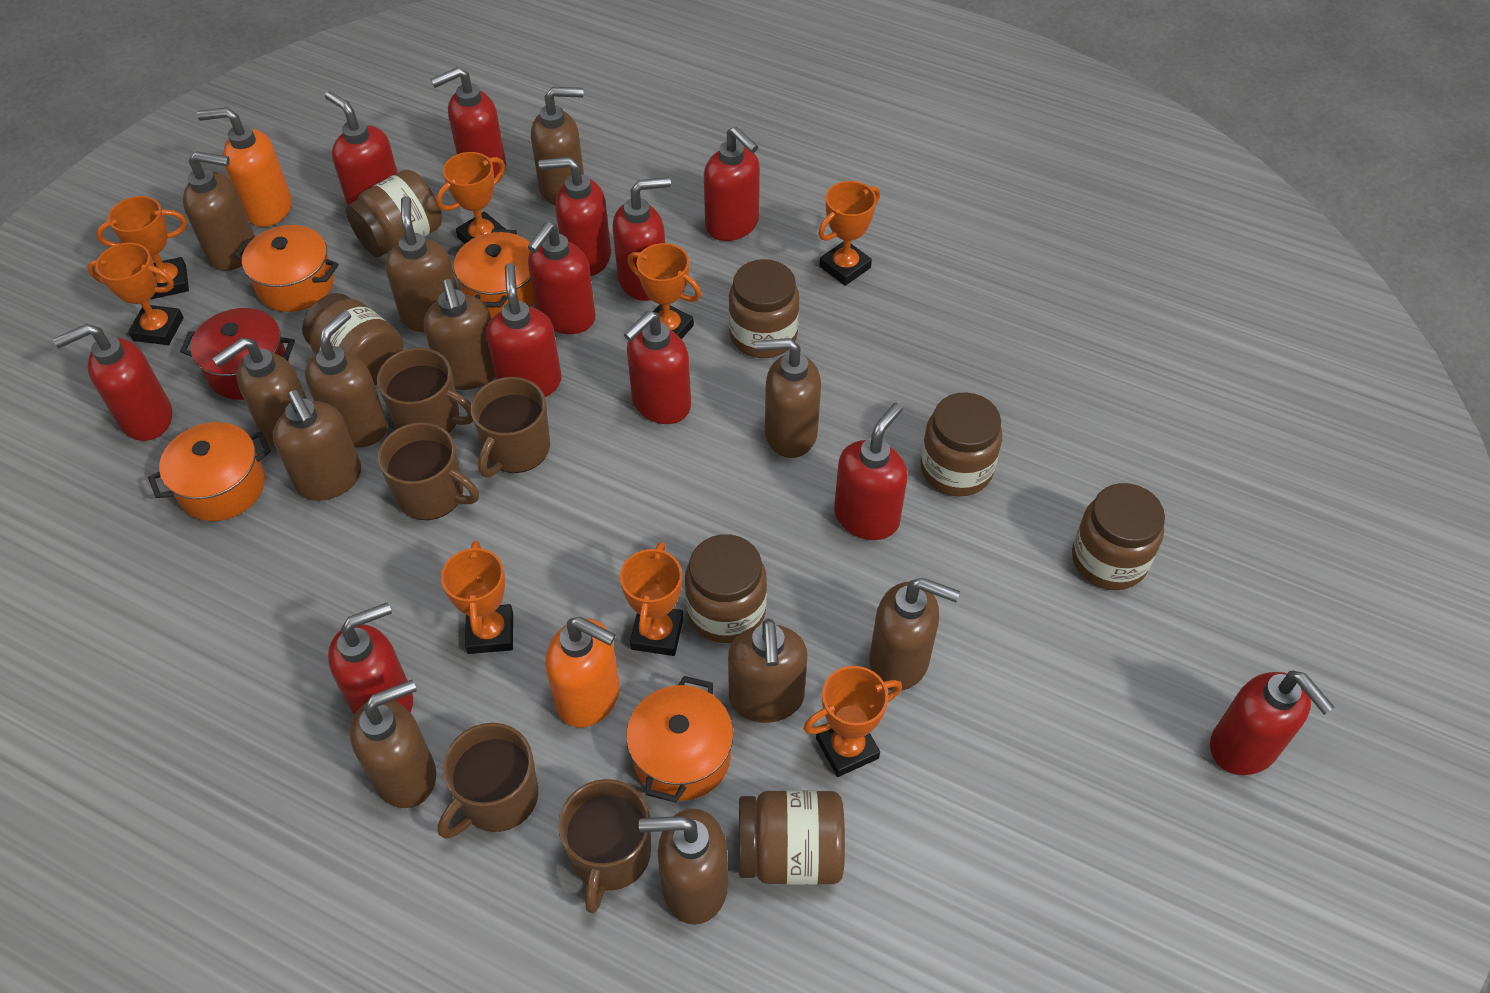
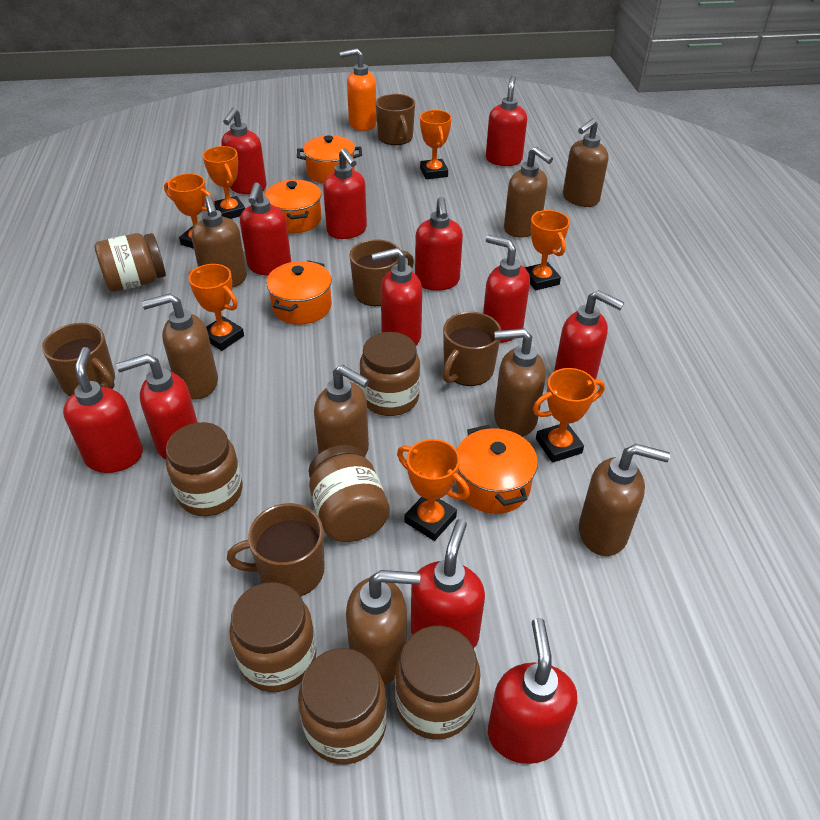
brown soap dispenser: 12 -> 8
orange soap dispenser: 2 -> 1
orange trophy: 8 -> 7
red pot: 1 -> 0

